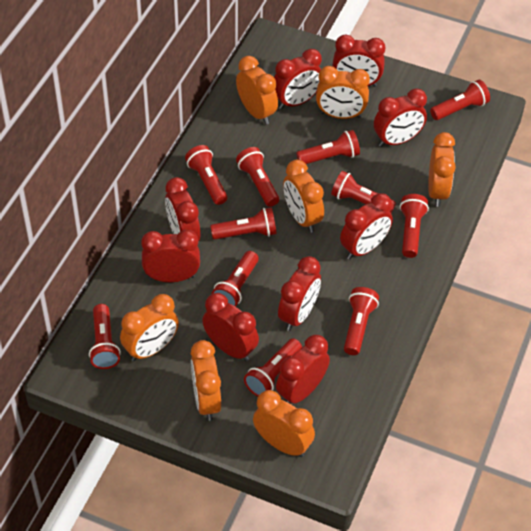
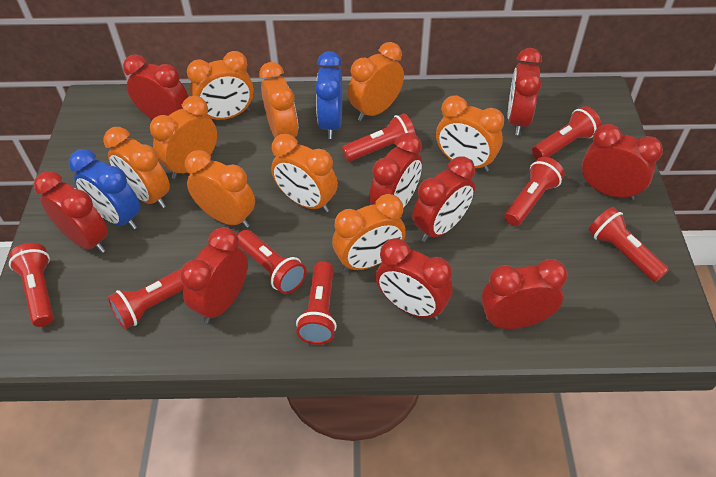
blue clock: 0 -> 2
orange clock: 7 -> 9
red flashlight: 11 -> 8

